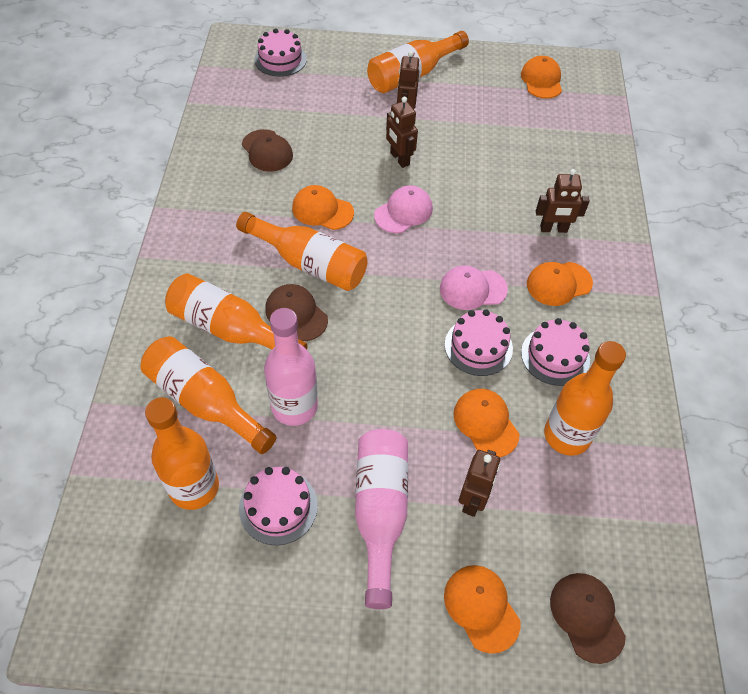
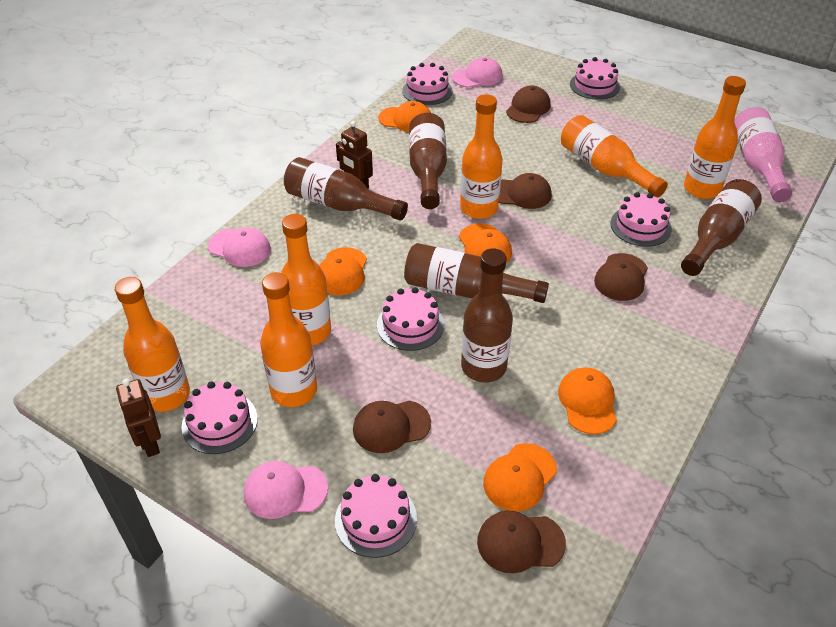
brown bottle: 0 -> 5
brown cap: 3 -> 5
brown robot: 4 -> 2
pink bottle: 2 -> 1
pink cake: 4 -> 6
pink cap: 2 -> 3

